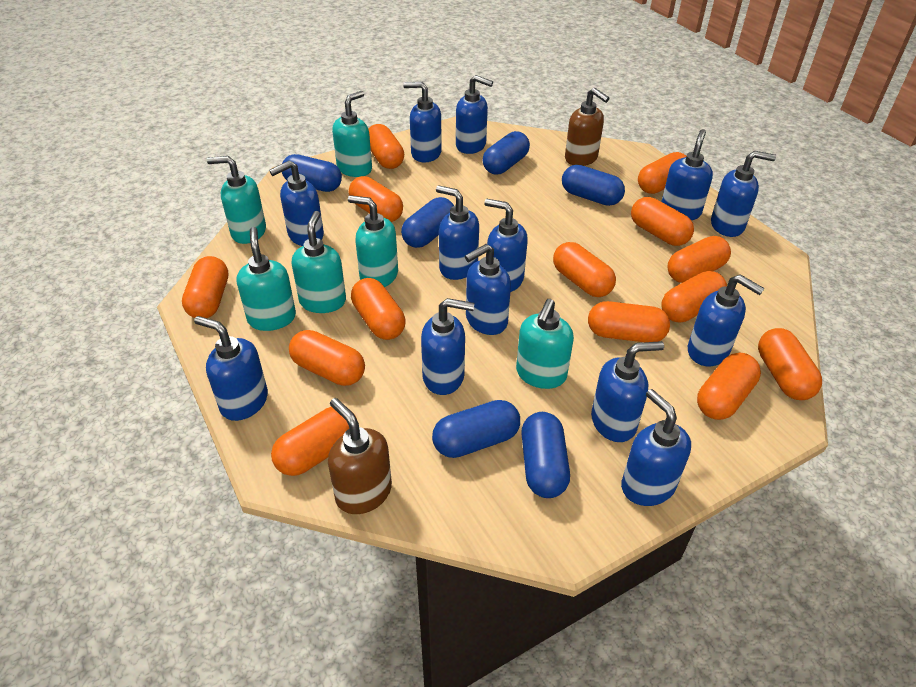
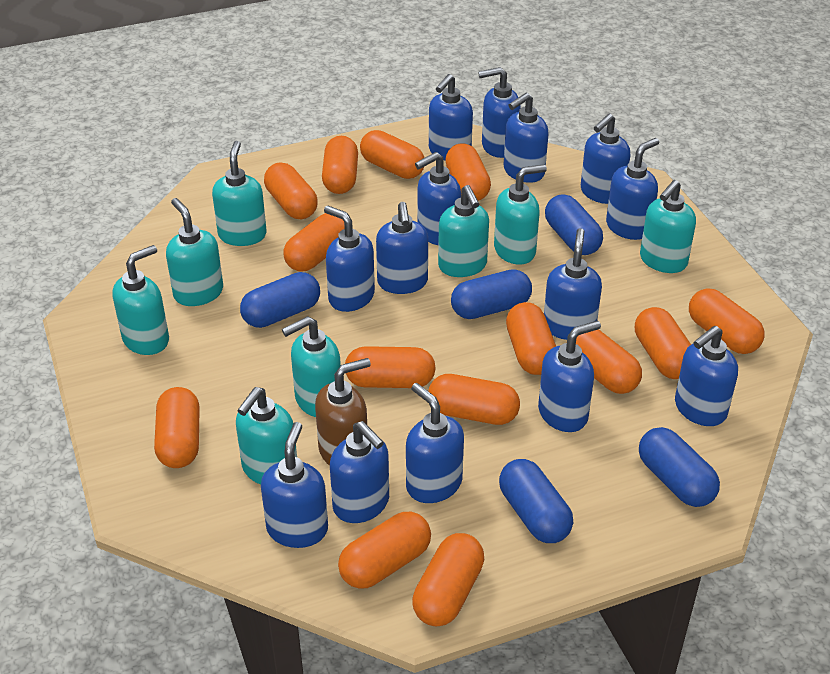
blue capsule: 6 -> 5
blue soap dispenser: 13 -> 14
brown soap dispenser: 2 -> 1
turquoise soap dispenser: 6 -> 8

